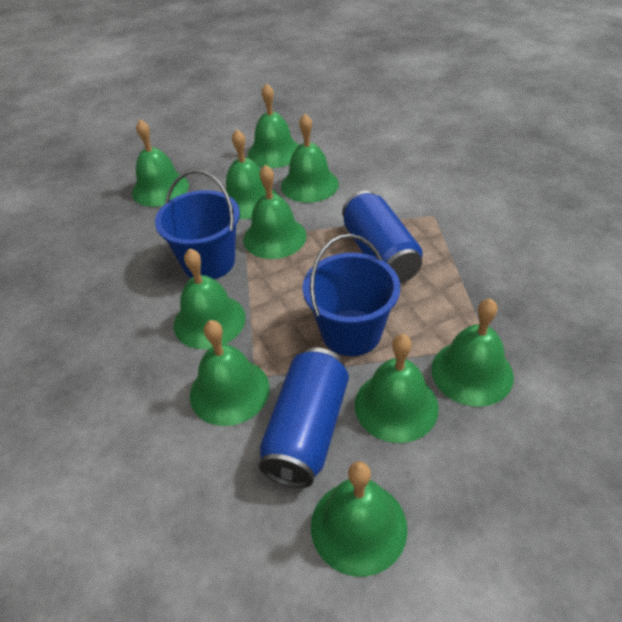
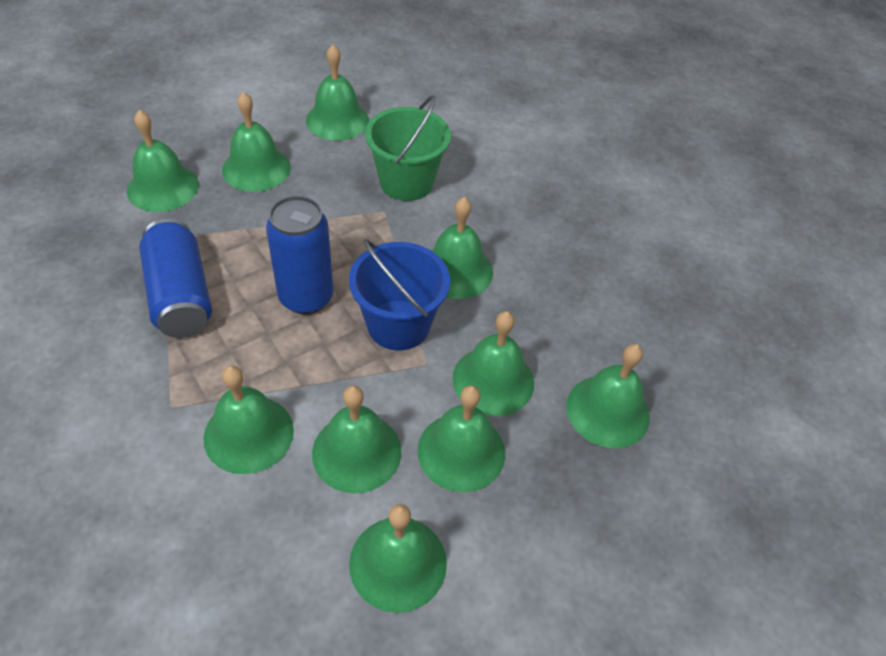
blue bucket: 2 -> 1
green bucket: 0 -> 1

